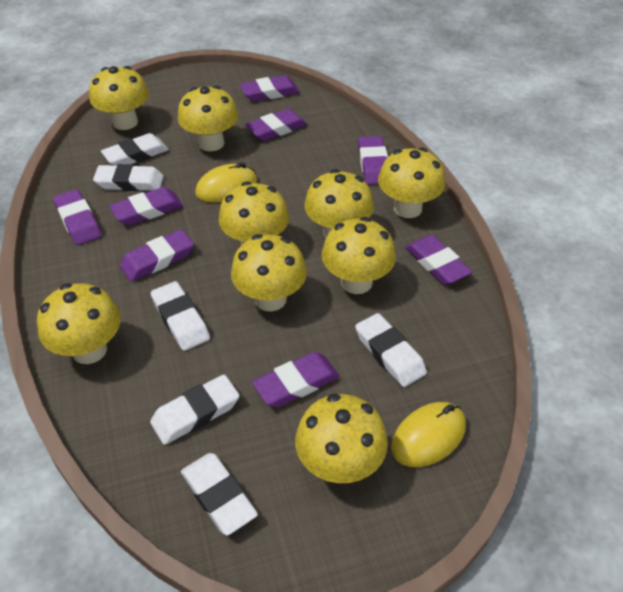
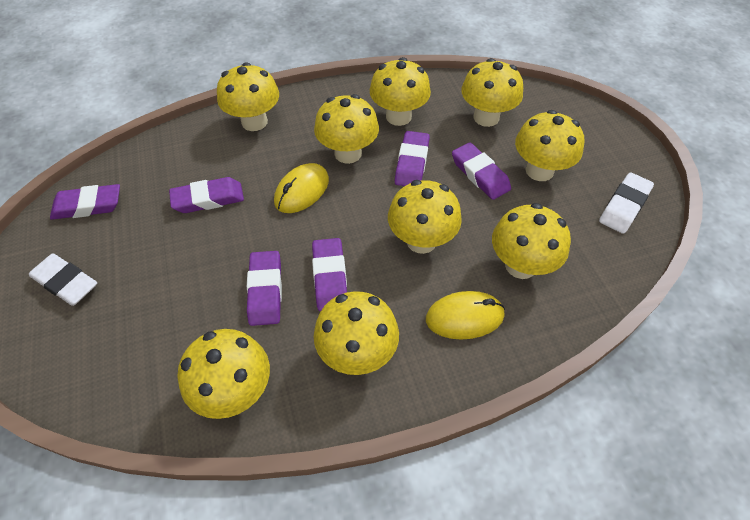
purple eraser: 8 -> 6
white eraser: 6 -> 2

